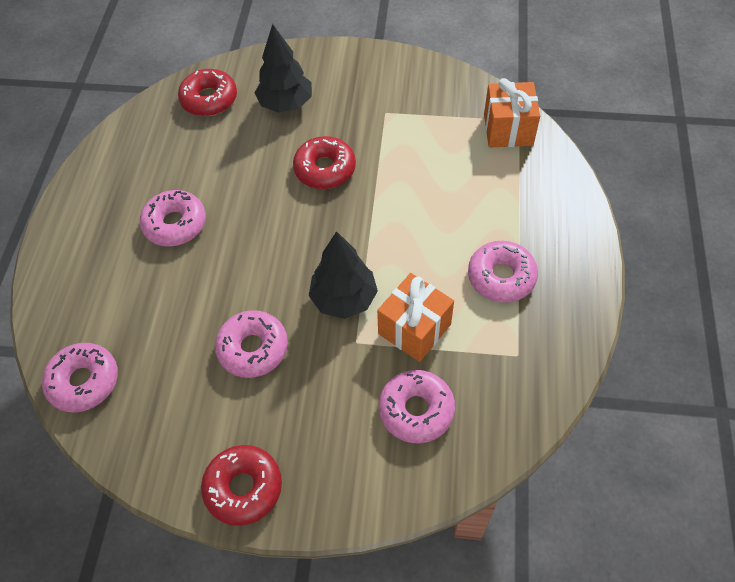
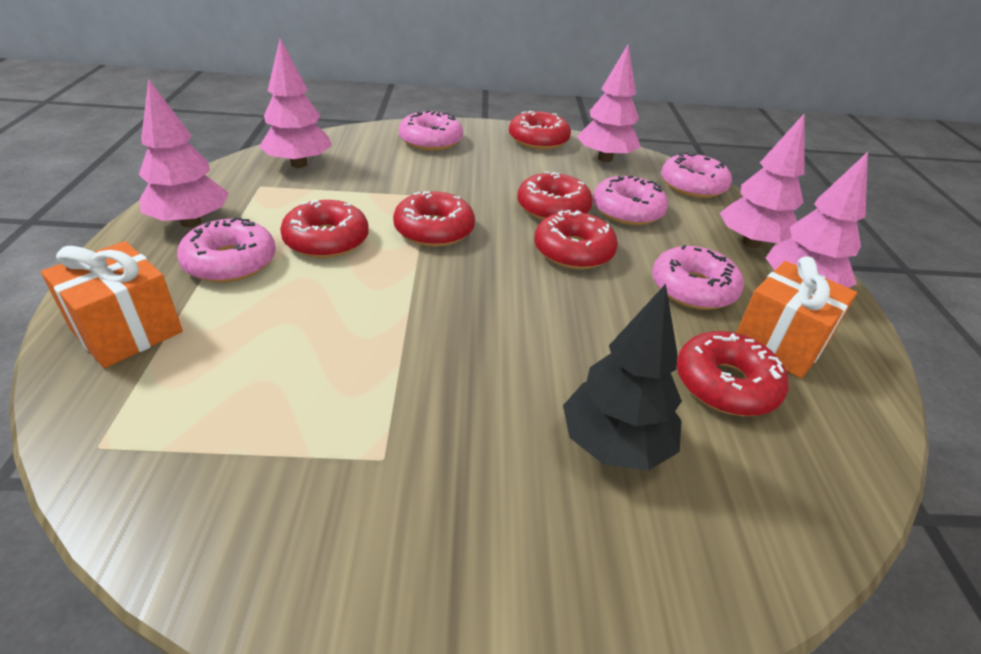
black tree: 2 -> 1
pink tree: 0 -> 5
red donut: 3 -> 6

